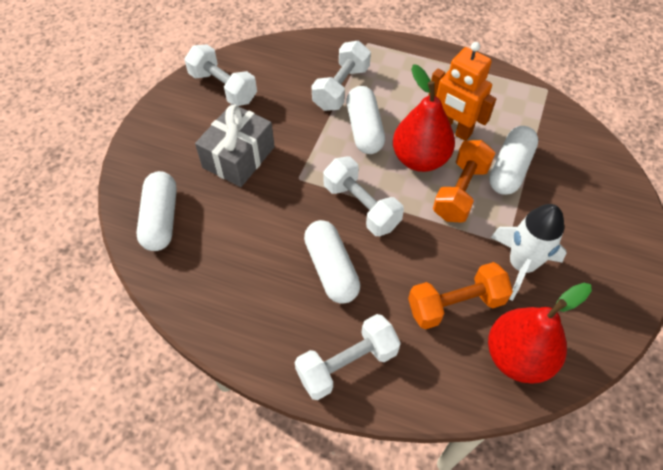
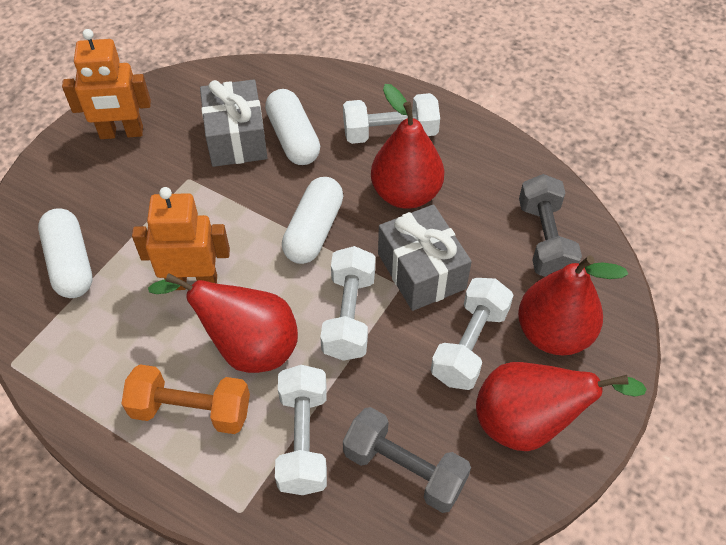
grey dumbbell: 0 -> 2
grey gift: 1 -> 2
orange dumbbell: 2 -> 1
orange robot: 1 -> 2
red pear: 2 -> 4
white capsule: 4 -> 3
white rocket: 1 -> 0

